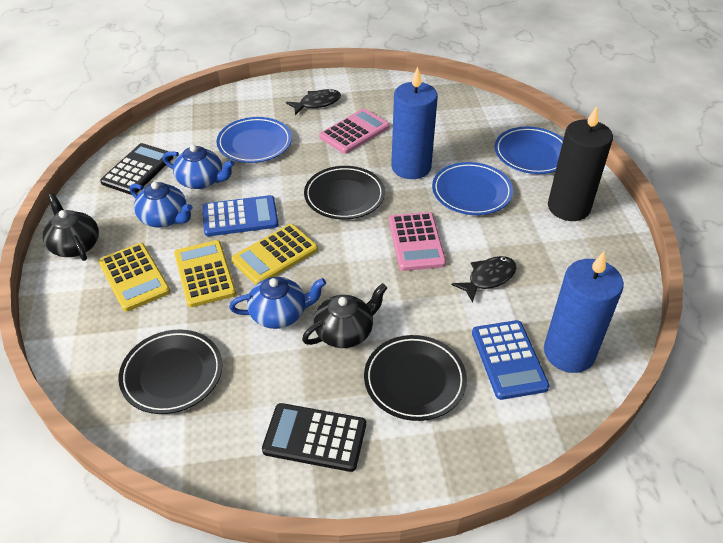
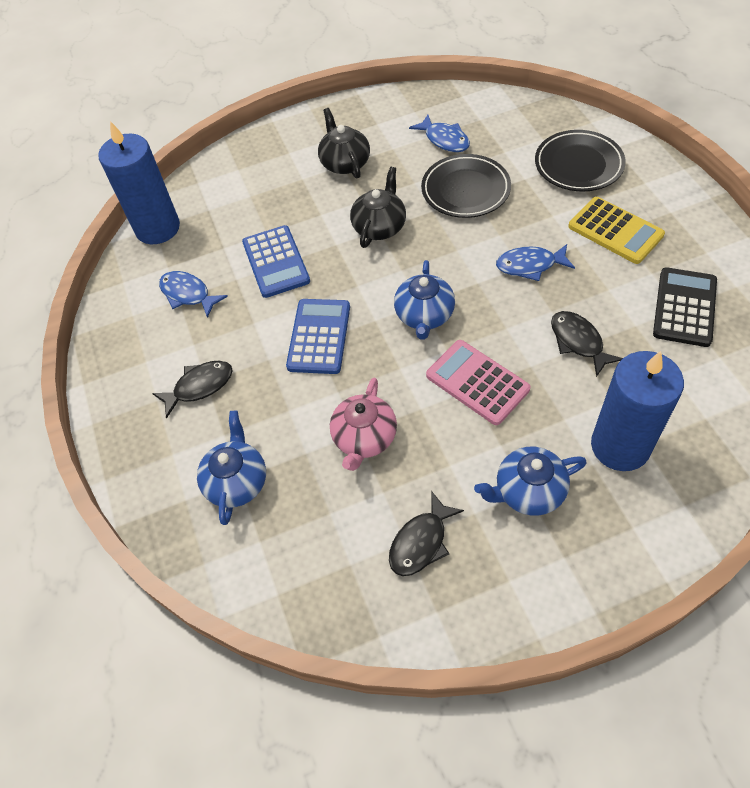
black calculator: 2 -> 1
black candle: 1 -> 0
black fish: 2 -> 3
black plate: 3 -> 2
blue fish: 0 -> 3
blue plate: 3 -> 0
pink calculator: 2 -> 1
pink teapot: 0 -> 1
yellow calculator: 3 -> 1

